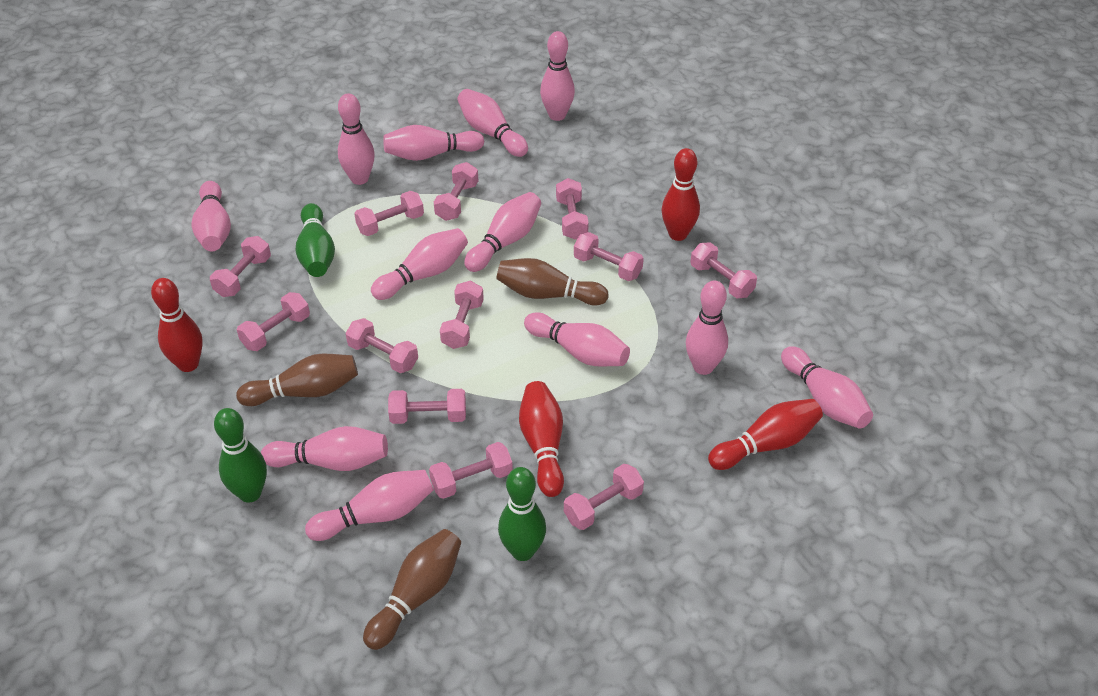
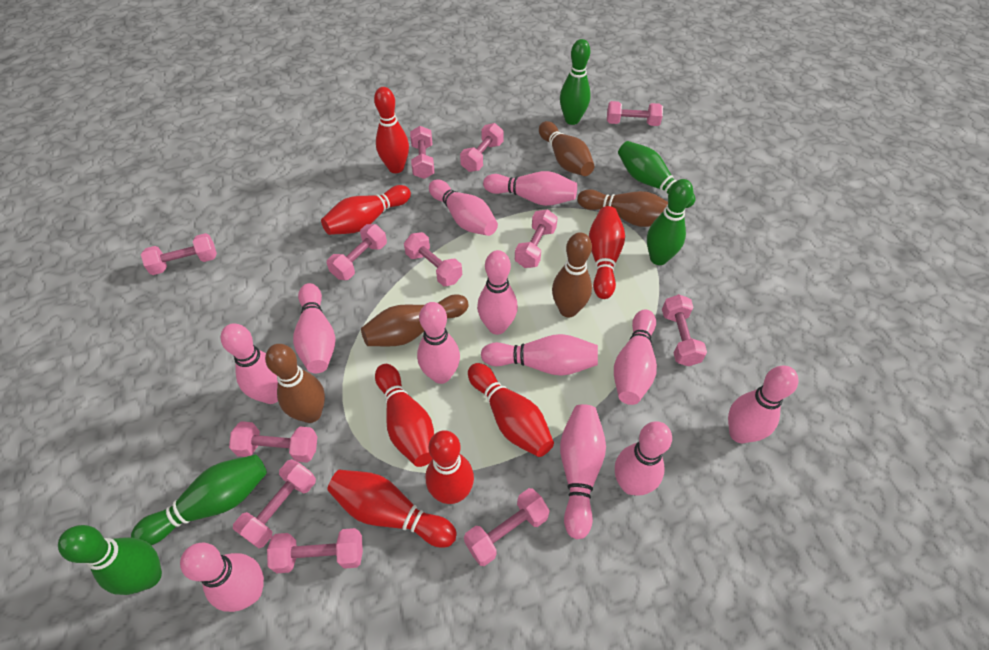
brown bowling pin: 3 -> 5
green bowling pin: 3 -> 5
red bowling pin: 4 -> 7

